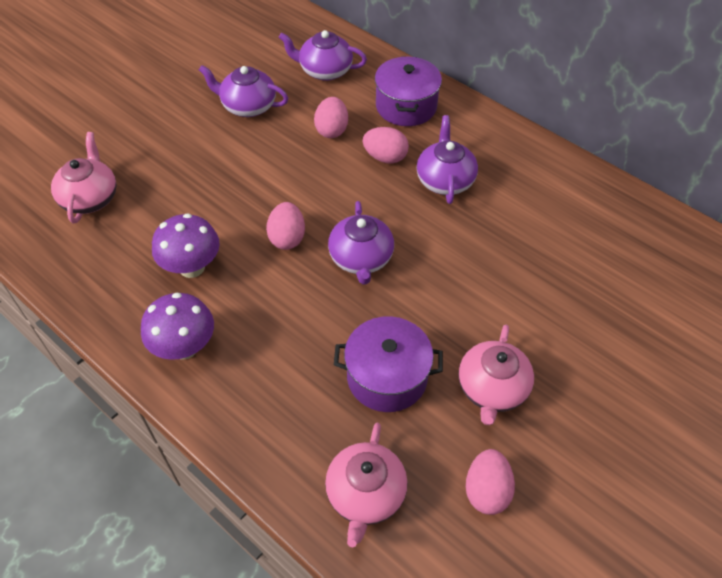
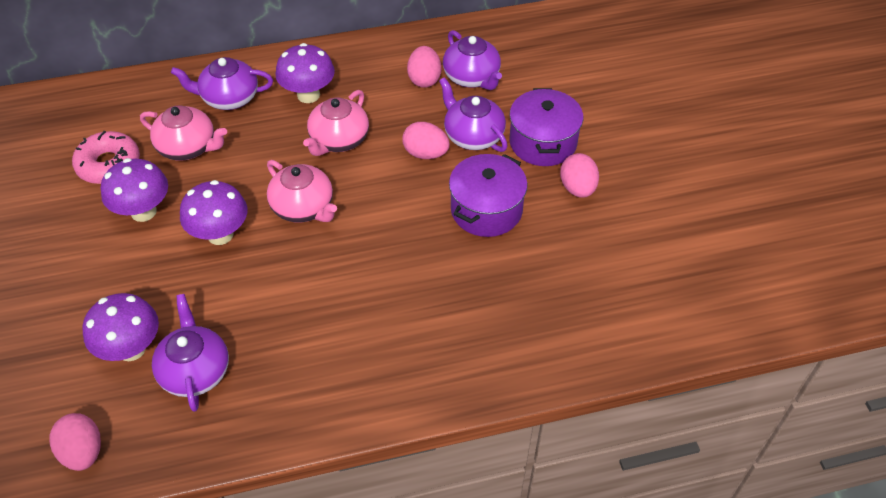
pink donut: 0 -> 1
purple mushroom: 2 -> 4

